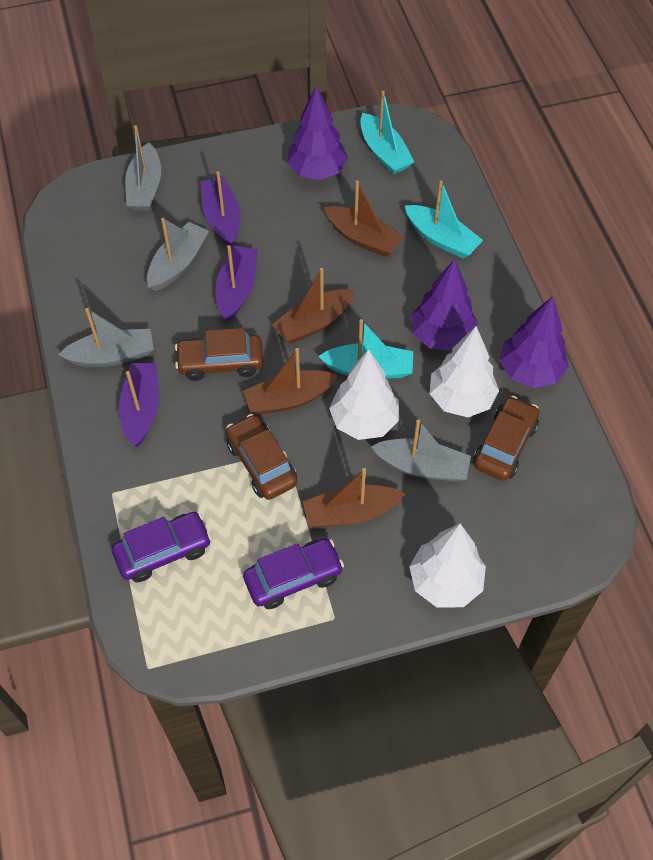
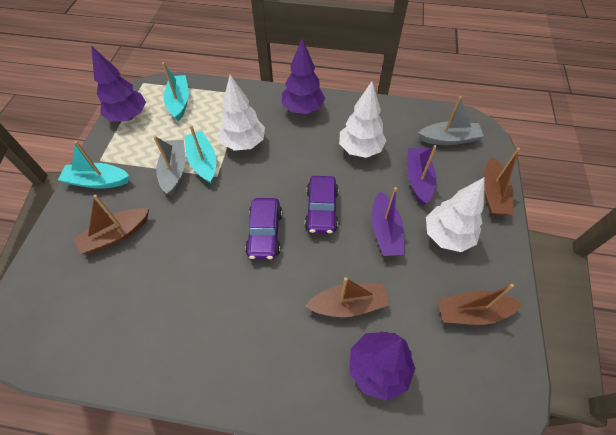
brown car: 3 -> 0
grey boat: 4 -> 2
purple boat: 3 -> 2

